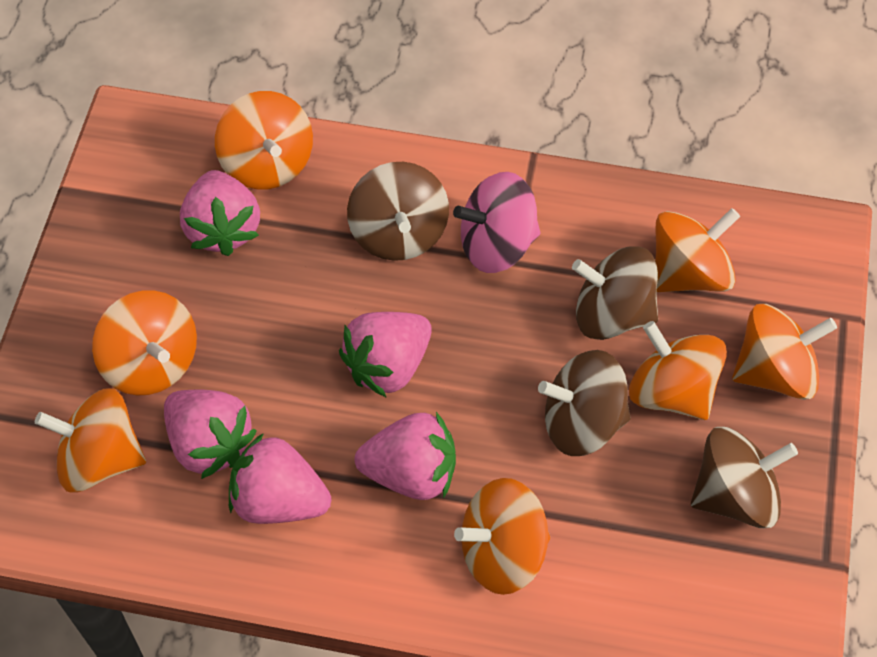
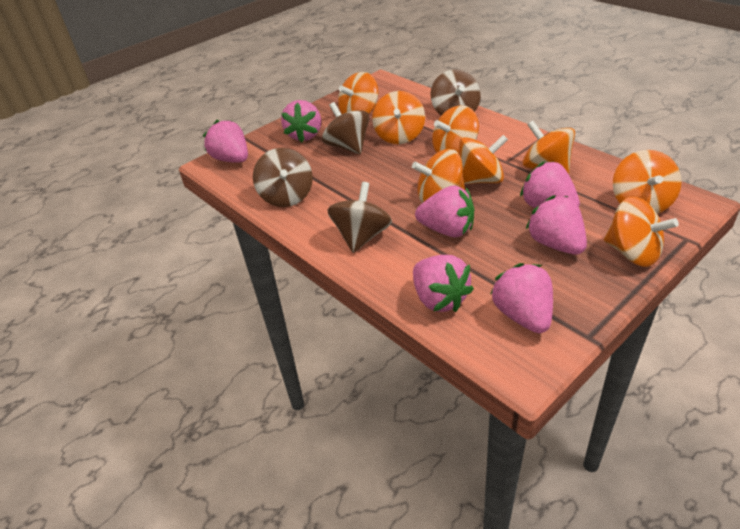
orange spinning top: 7 -> 8
pink spinning top: 1 -> 0
pink strawberry: 5 -> 7

